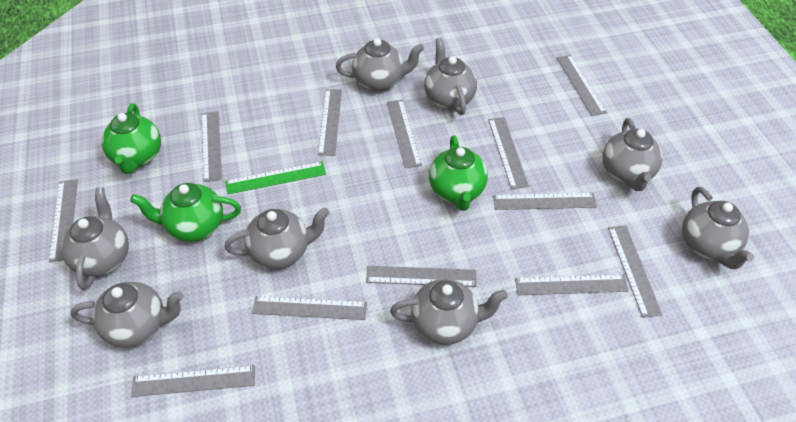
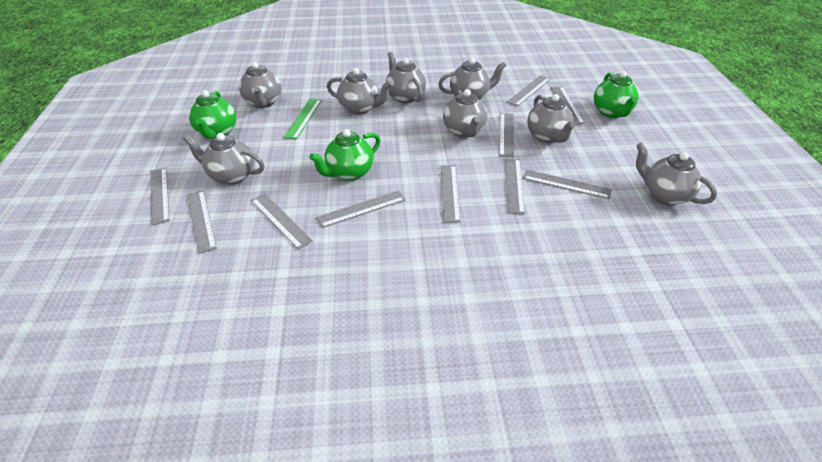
grey ruler: 12 -> 10

